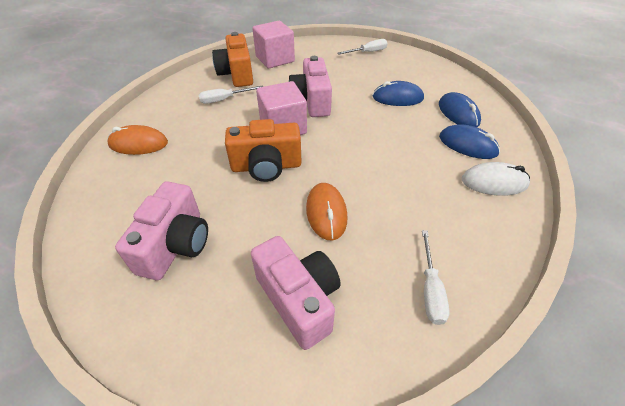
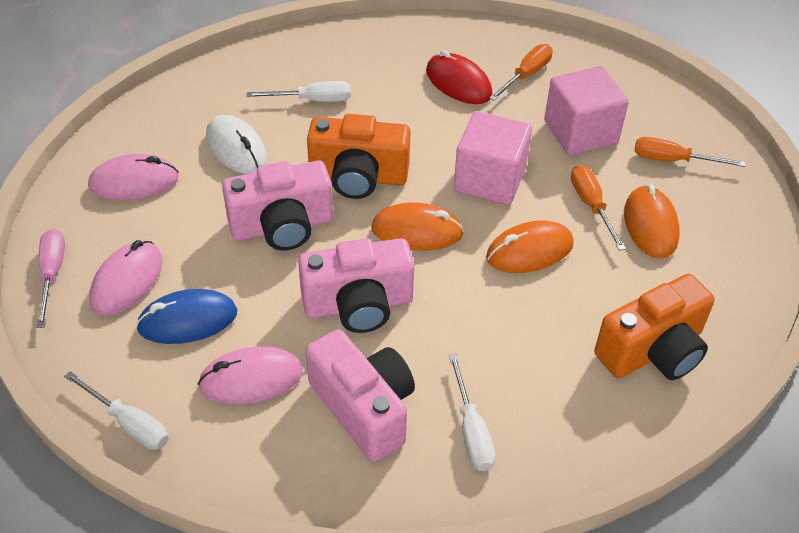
blue mouse: 3 -> 1
orange mouse: 2 -> 3
orange screwdriver: 0 -> 3
pink mouse: 0 -> 3
pink screwdriver: 0 -> 1
red mouse: 0 -> 1

